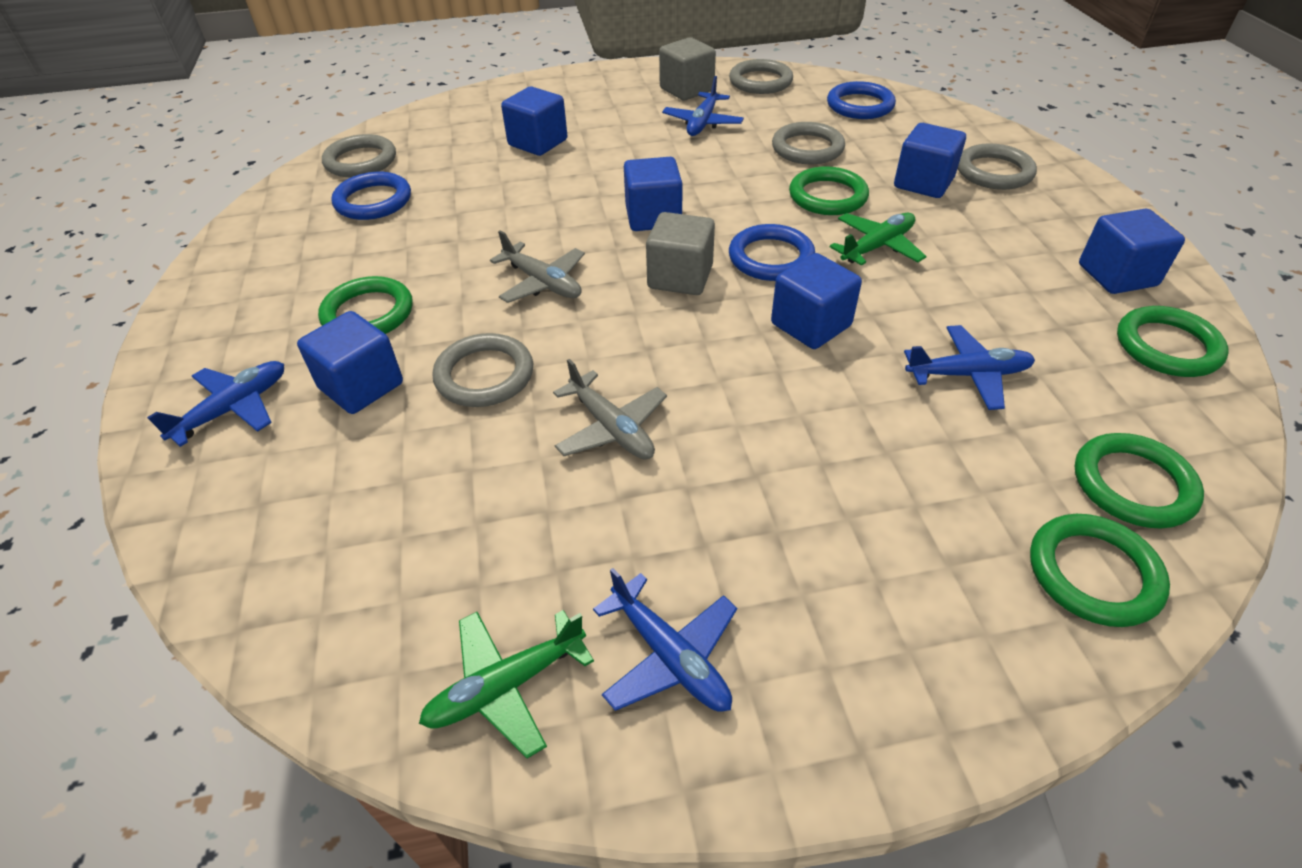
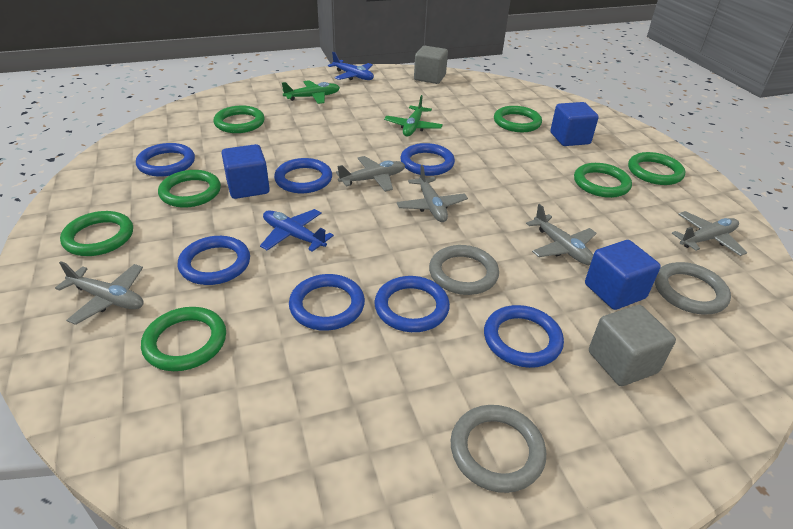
blue cube: 6 -> 3
blue plane: 4 -> 2
blue ring: 3 -> 7
green ring: 5 -> 7
grey plane: 2 -> 5
grey ring: 5 -> 3

